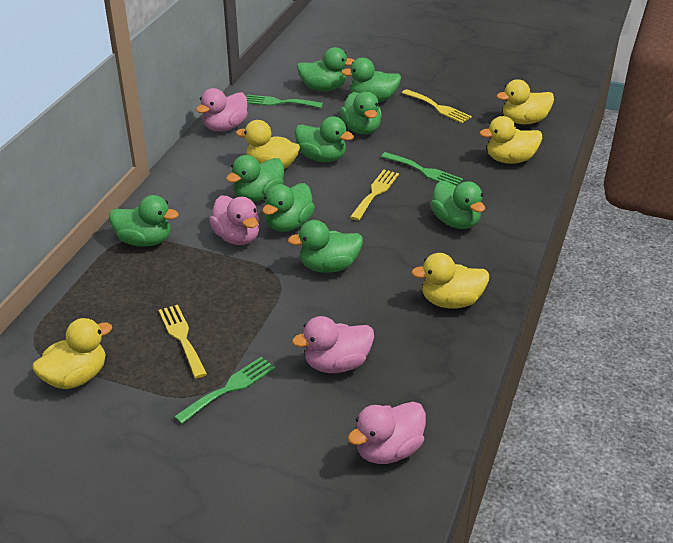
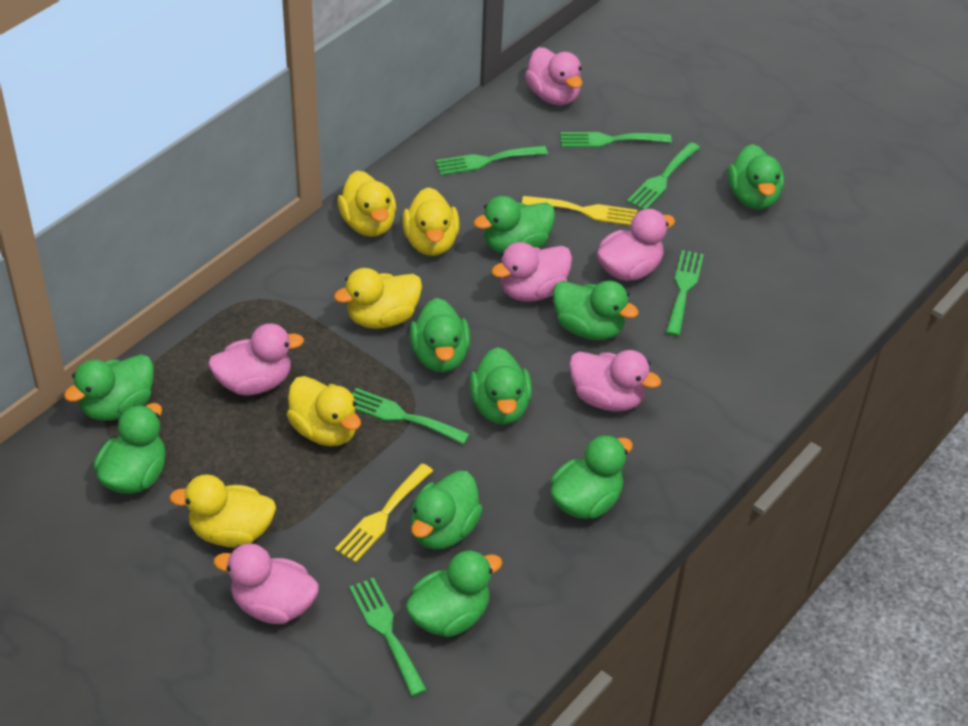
green duck: 9 -> 10
green fork: 3 -> 6
pink duck: 4 -> 6
yellow fork: 3 -> 2

